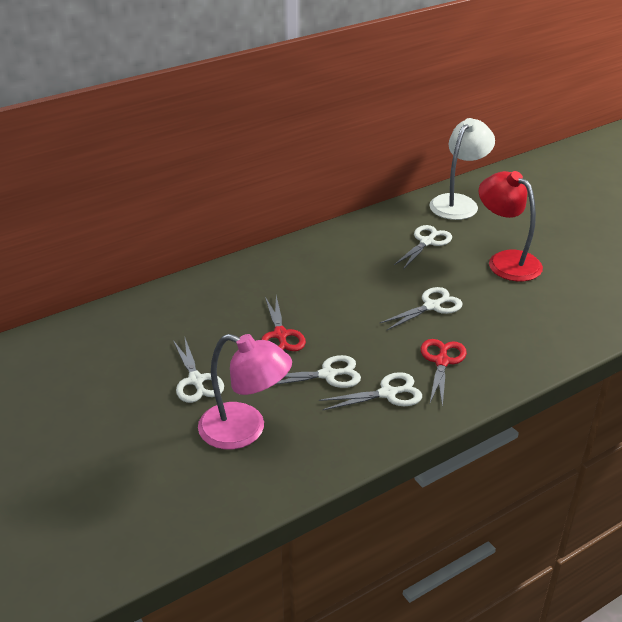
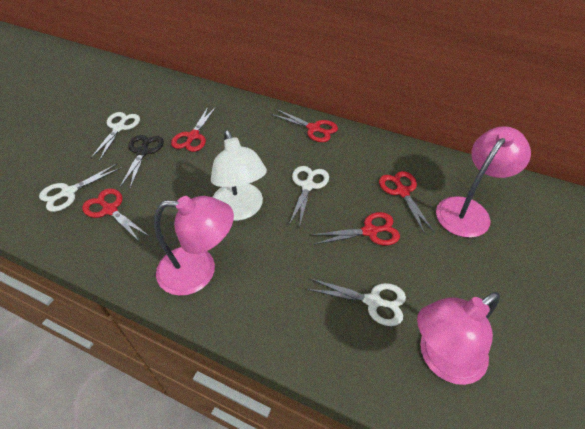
black scissors: 0 -> 1
pink lamp: 1 -> 3
red lamp: 1 -> 0
red scissors: 2 -> 5
white scissors: 5 -> 4

